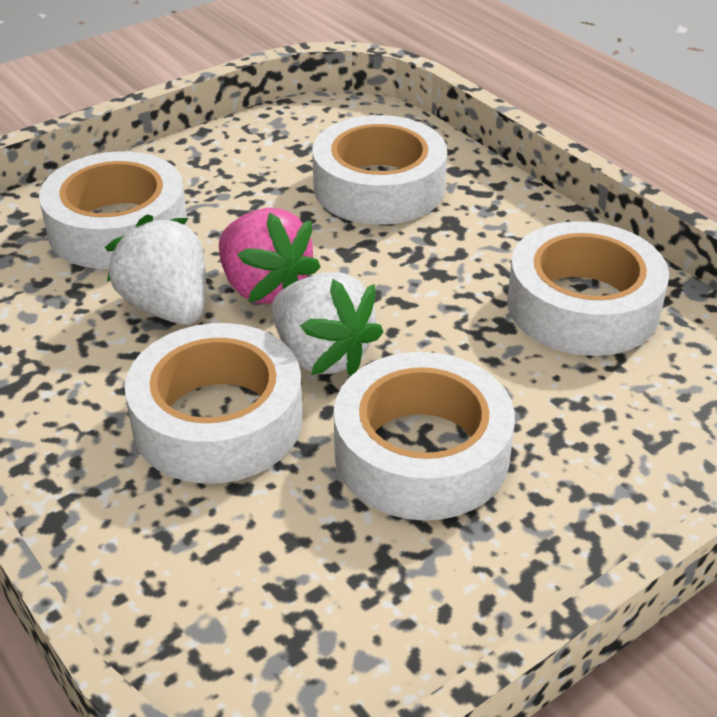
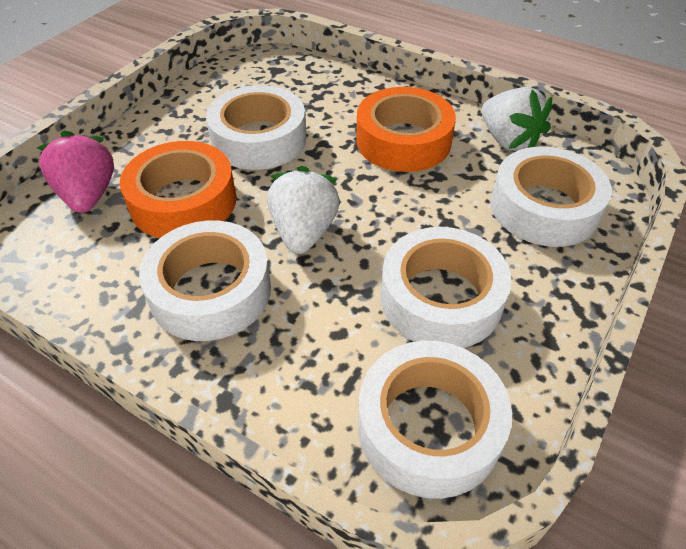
orange tape: 0 -> 2

